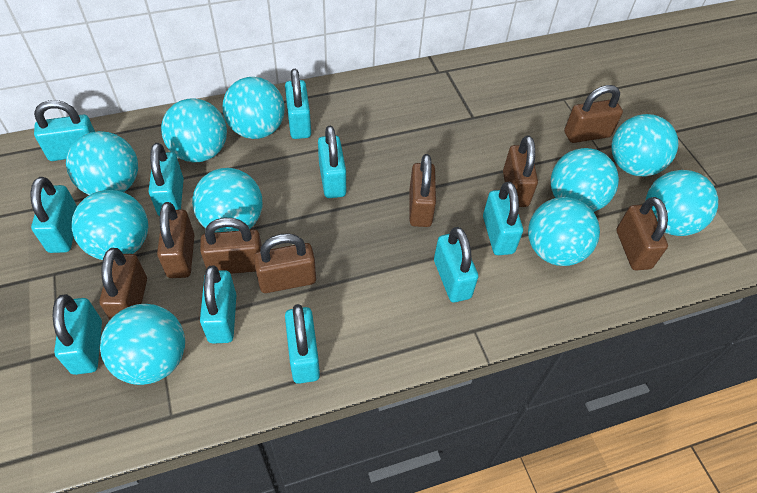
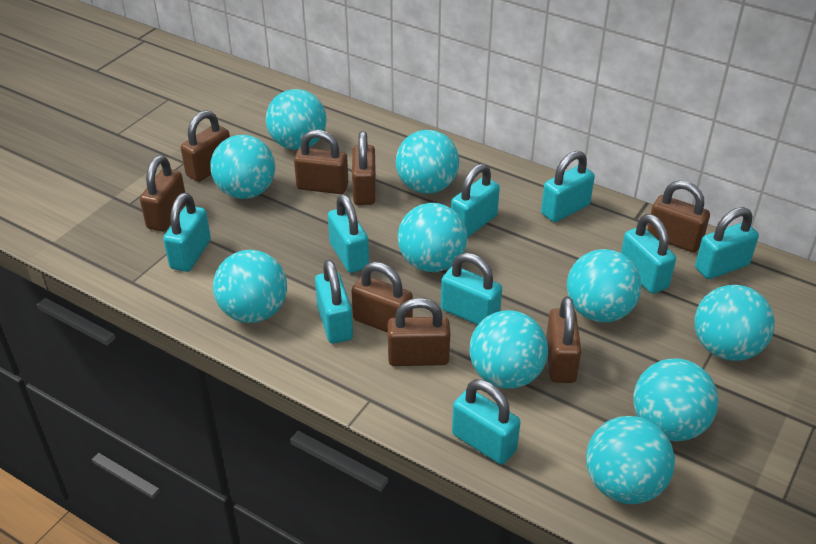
turquoise padlock: 10 -> 9

